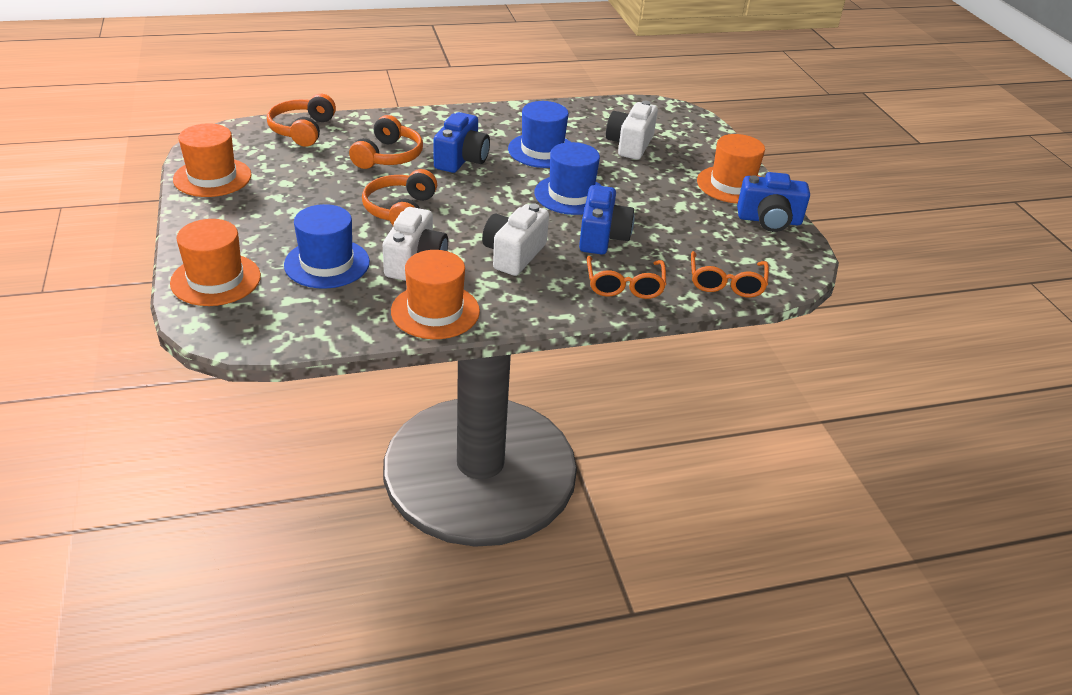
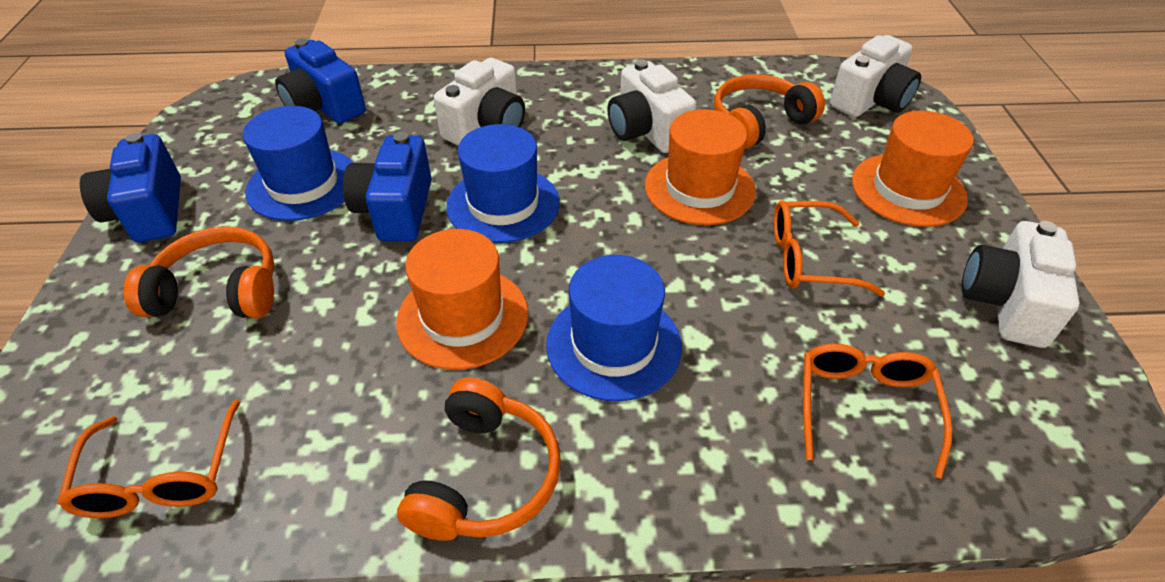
orange glasses: 2 -> 3
orange hat: 4 -> 3
white camera: 3 -> 4

